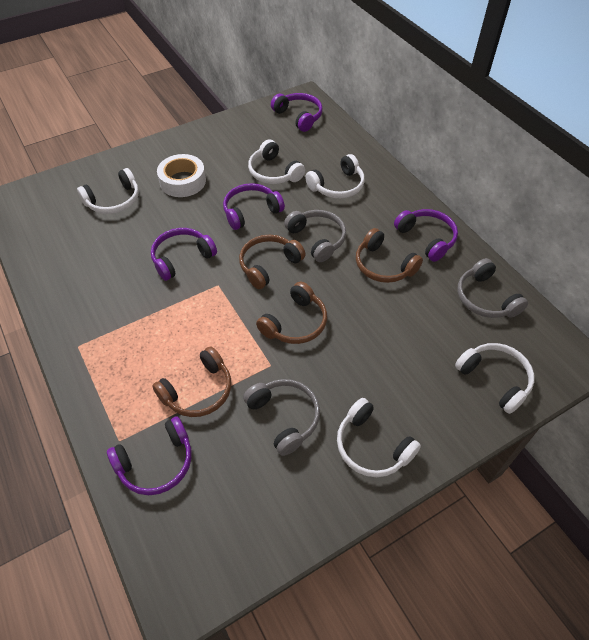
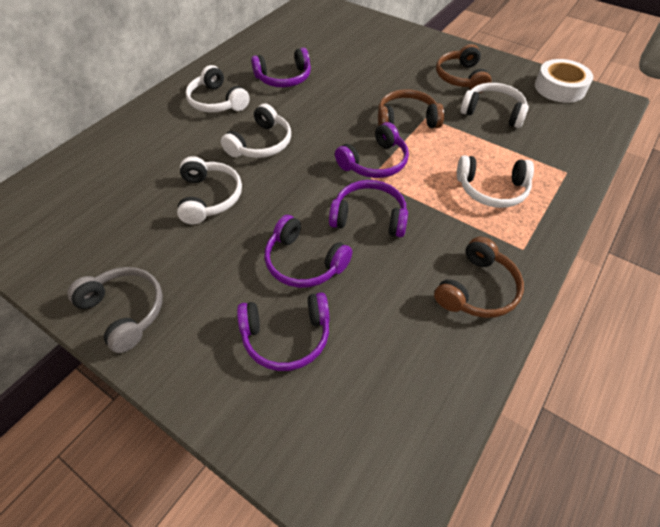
brown headphones: 4 -> 3
grey headphones: 3 -> 1

